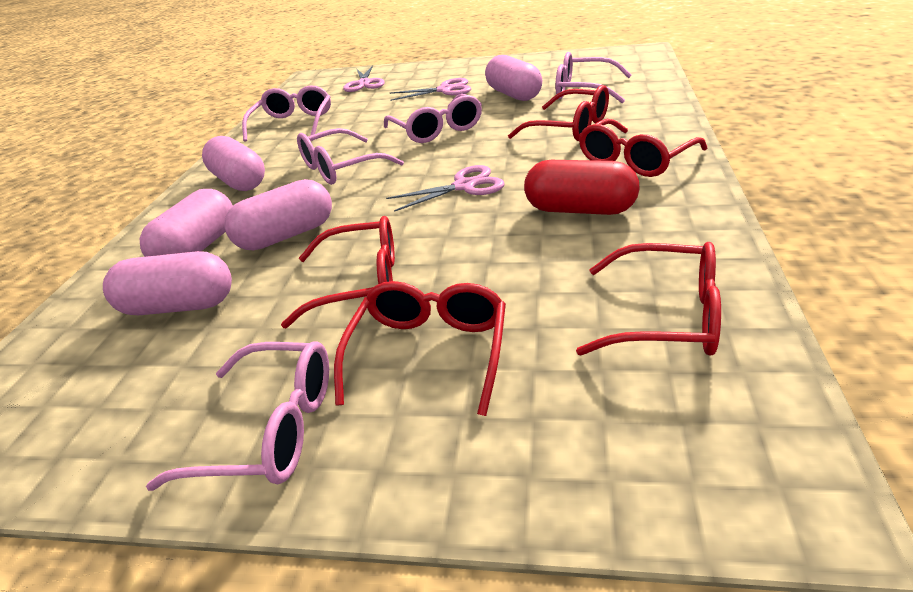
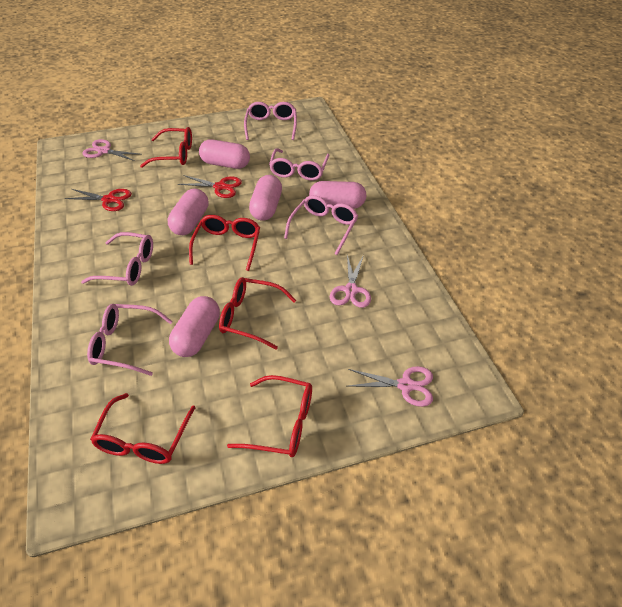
red capsule: 1 -> 0
red scissors: 0 -> 2

